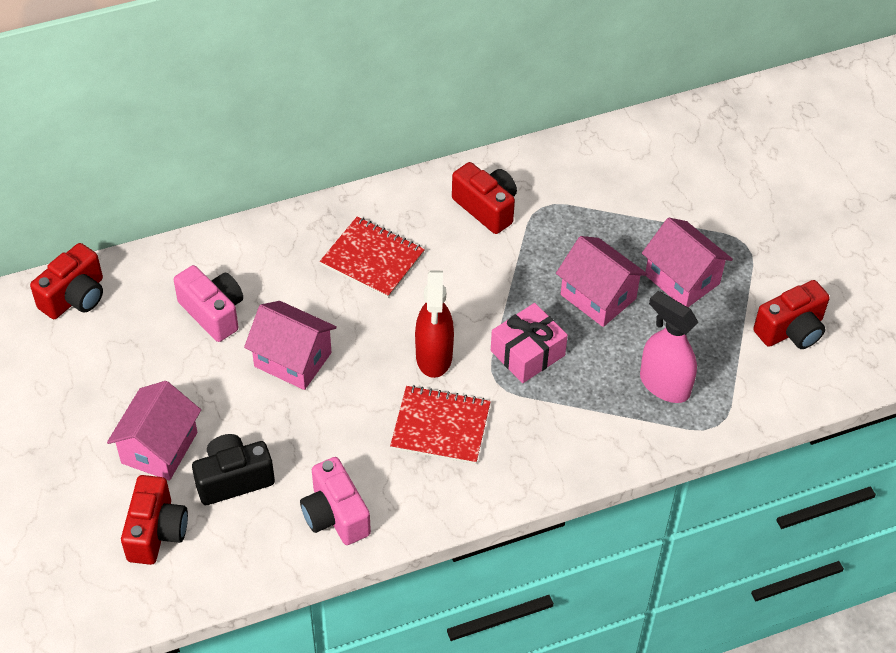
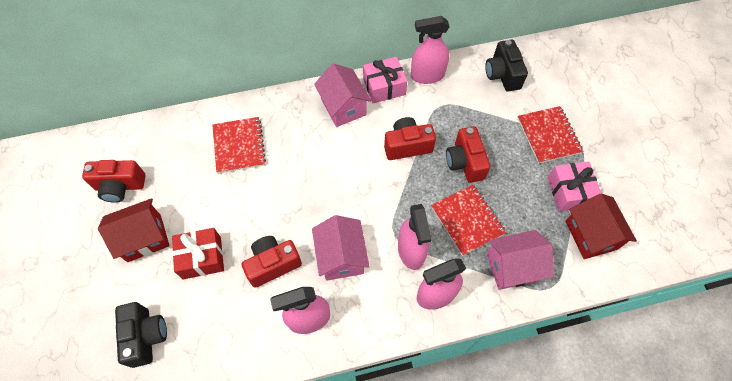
black camera: 1 -> 2
pink camera: 2 -> 0
pink gift: 1 -> 2
pink house: 4 -> 3
pink spray bottle: 1 -> 4
red gift: 0 -> 1
red house: 0 -> 2
red notebook: 2 -> 3
red spray bottle: 1 -> 0

